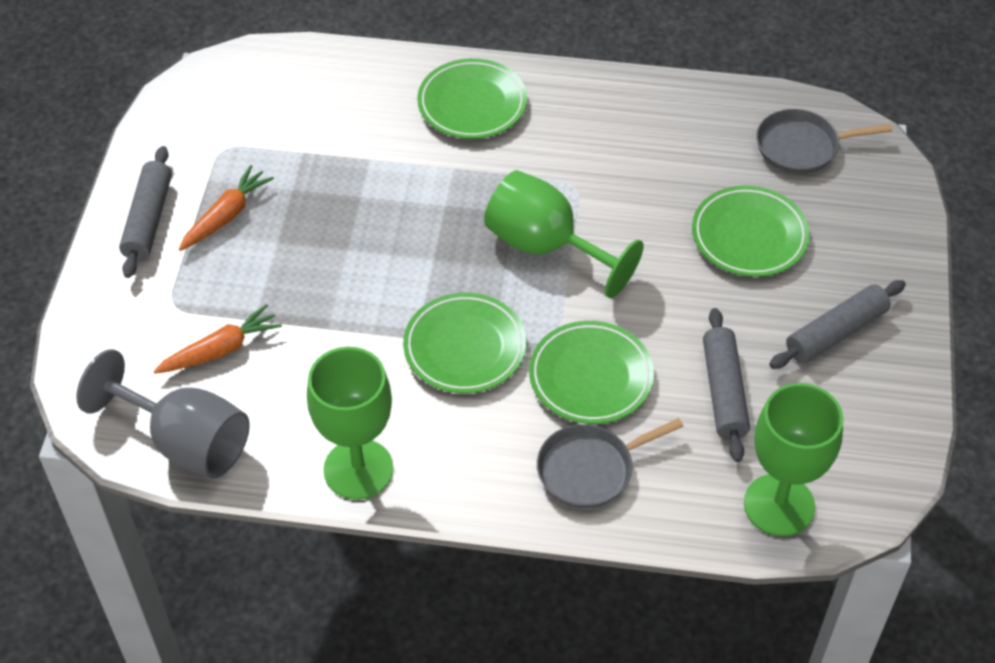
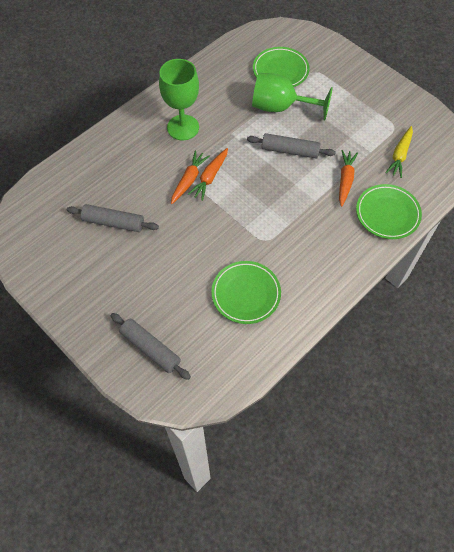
green goblet: 3 -> 2
green plate: 4 -> 3
grey goblet: 1 -> 0
grey pan: 2 -> 0
orange carrot: 2 -> 3
yellow carrot: 0 -> 1

